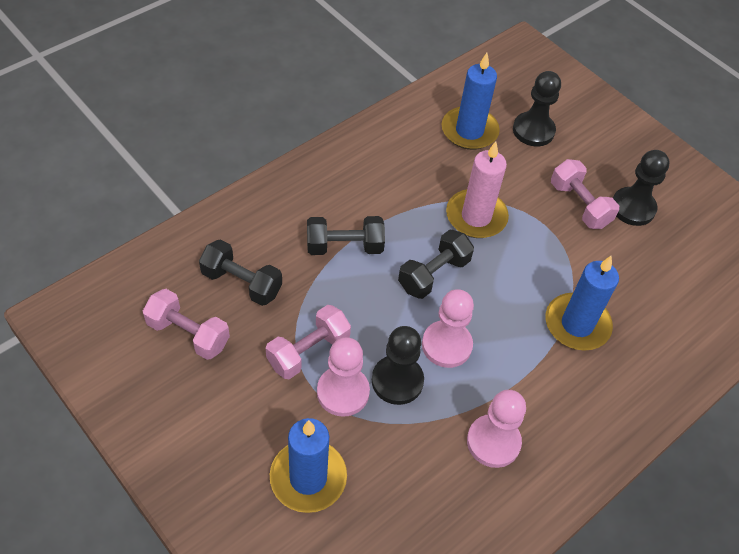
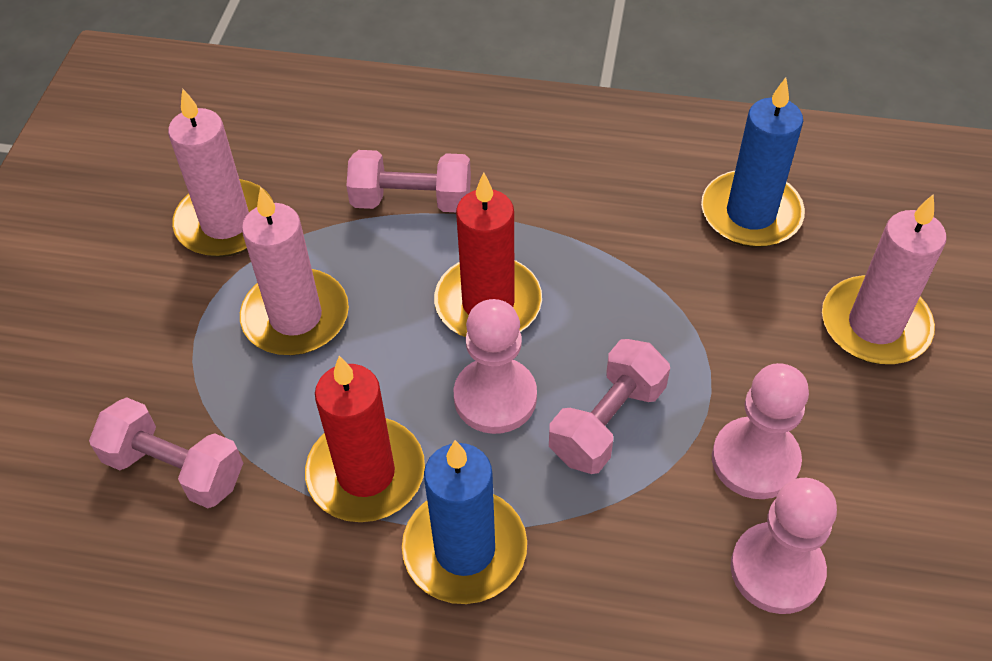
black dumbbell: 3 -> 0
black pawn: 3 -> 0
blue candle: 3 -> 2
pink candle: 1 -> 3
red candle: 0 -> 2

